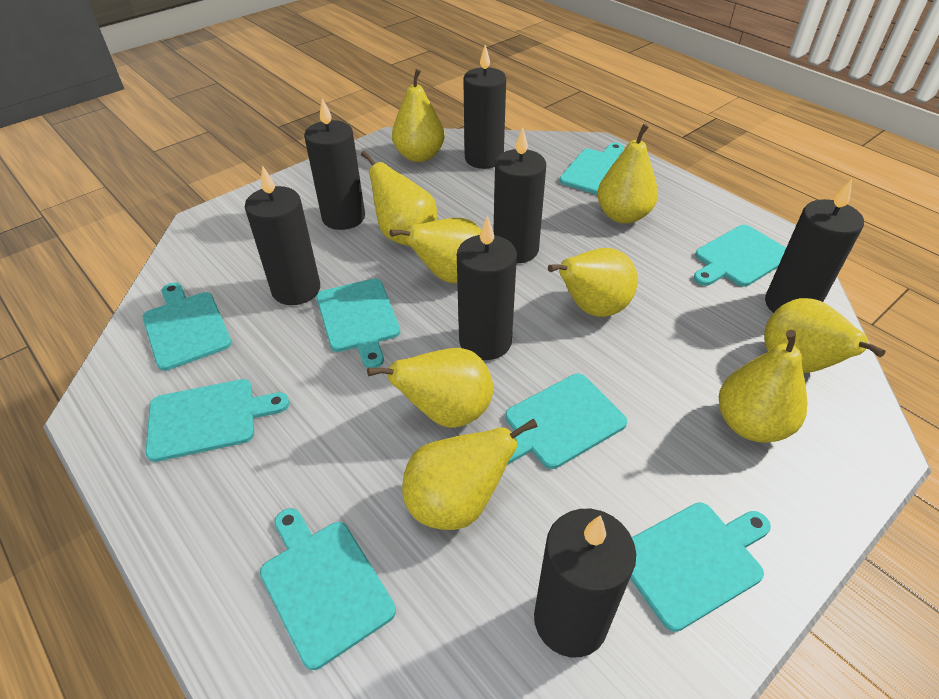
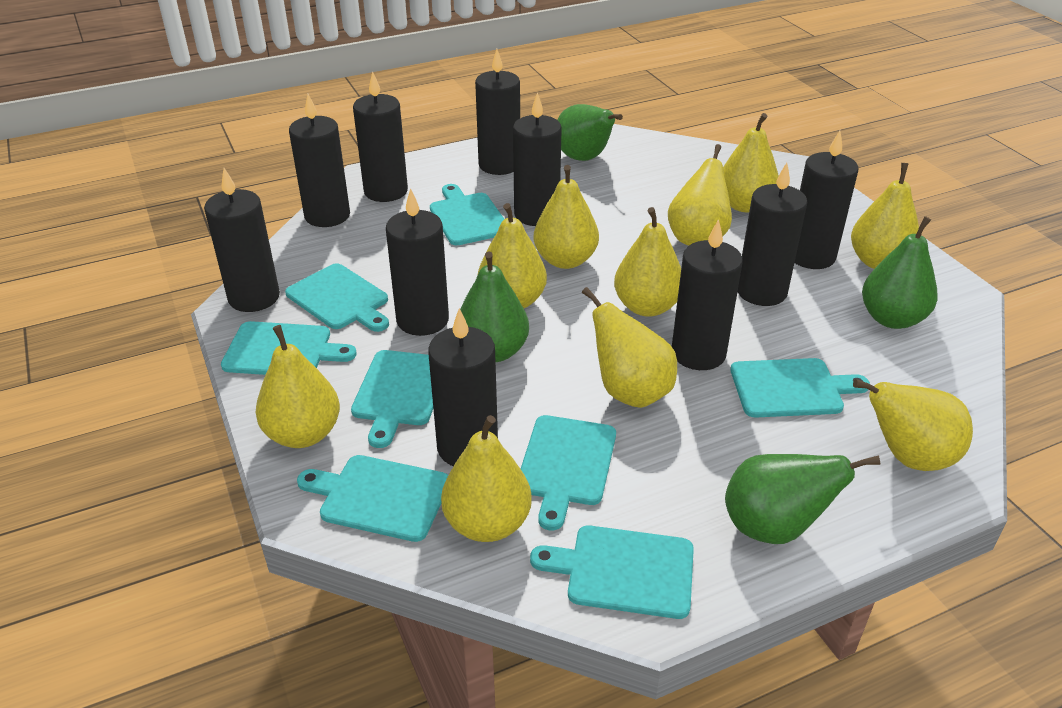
black candle: 7 -> 10
green pear: 0 -> 4
yellow pear: 9 -> 10

